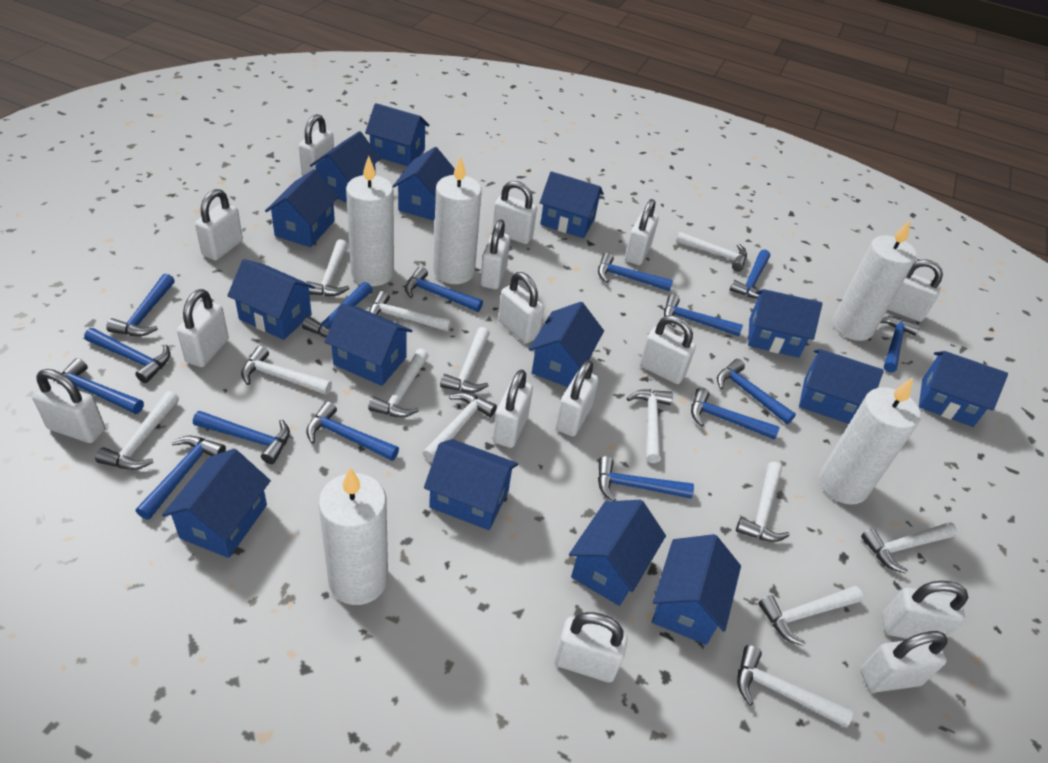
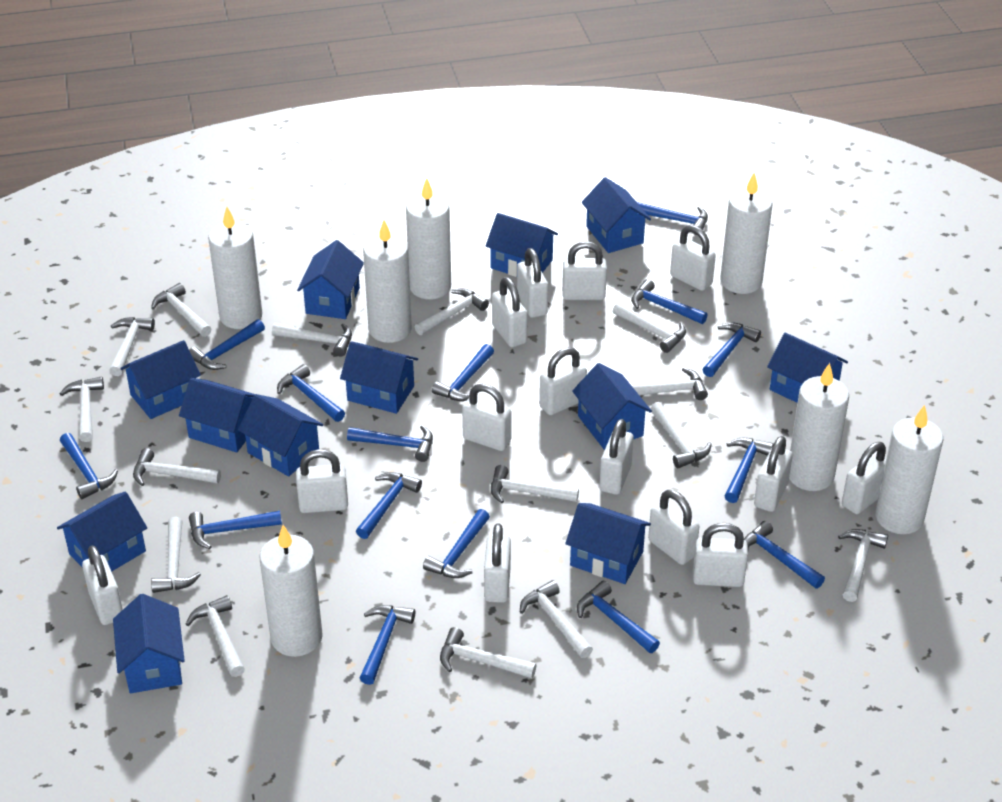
blue house: 15 -> 12
white candle: 5 -> 7
white hammer: 13 -> 15
white padlock: 15 -> 14

